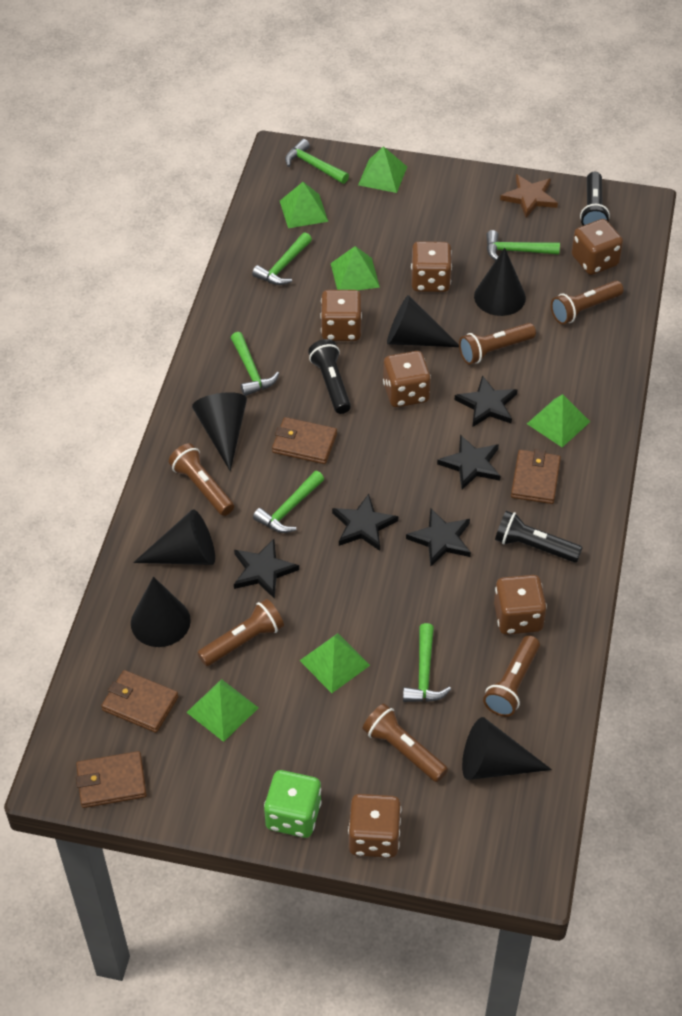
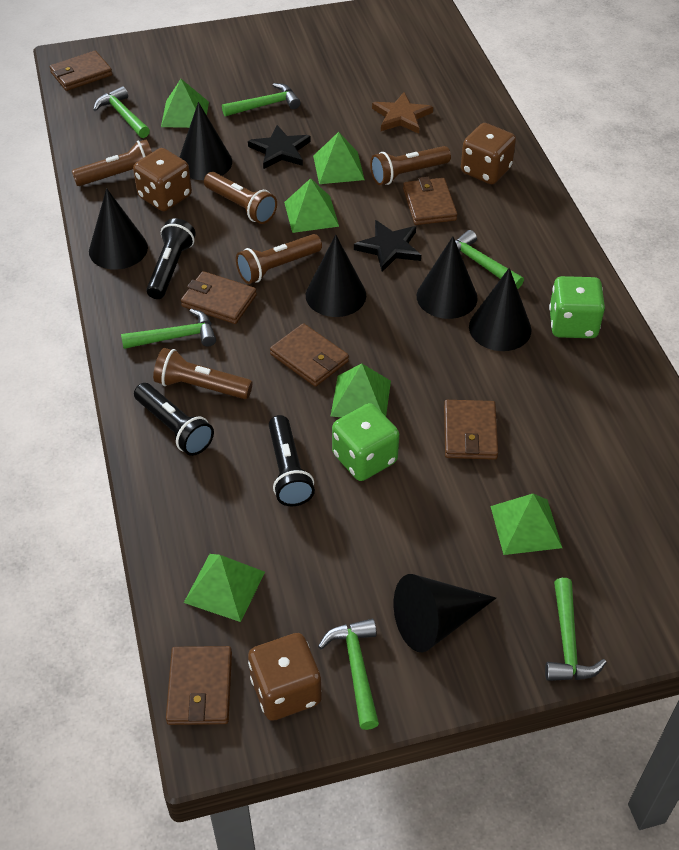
black star: 5 -> 2
brown dice: 6 -> 3
brown flashlight: 6 -> 5
brown wallet: 4 -> 6
green dice: 1 -> 2

